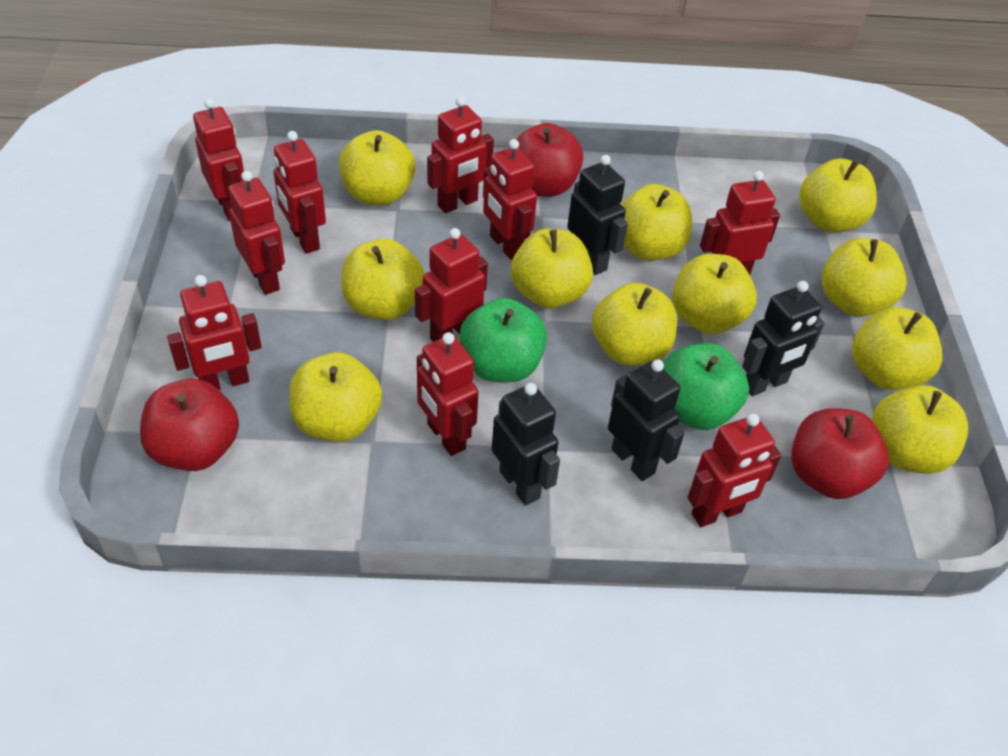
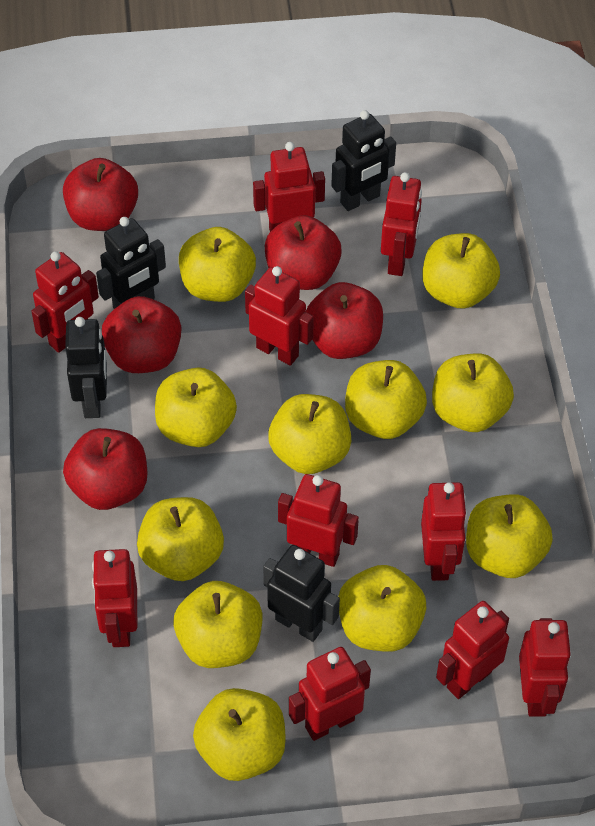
green apple: 2 -> 0
red apple: 3 -> 5

